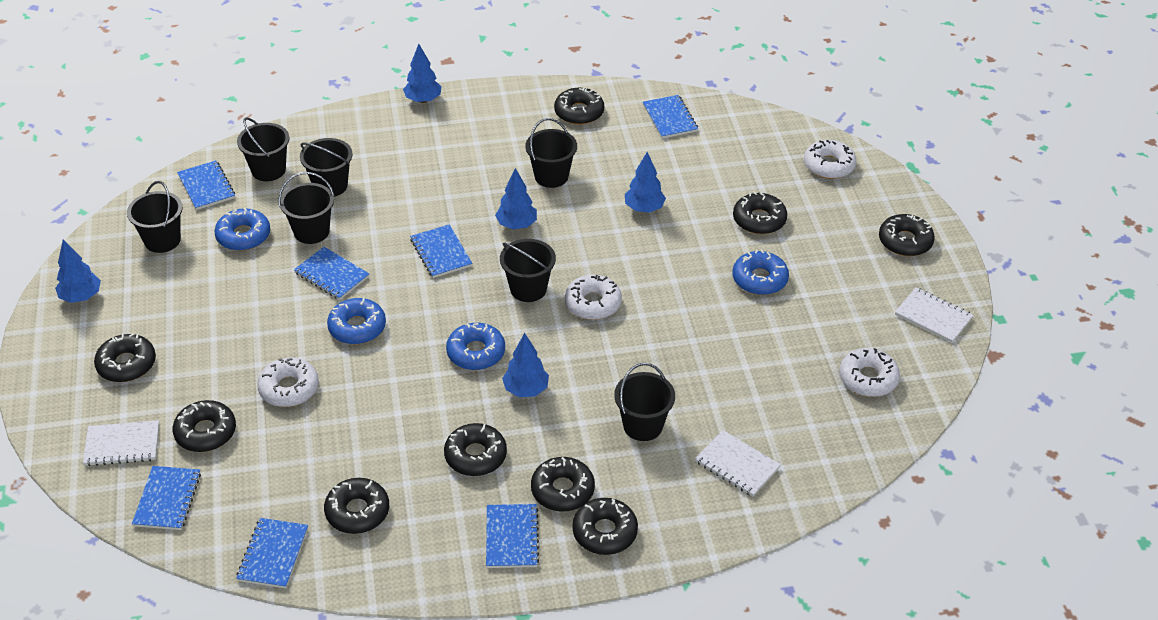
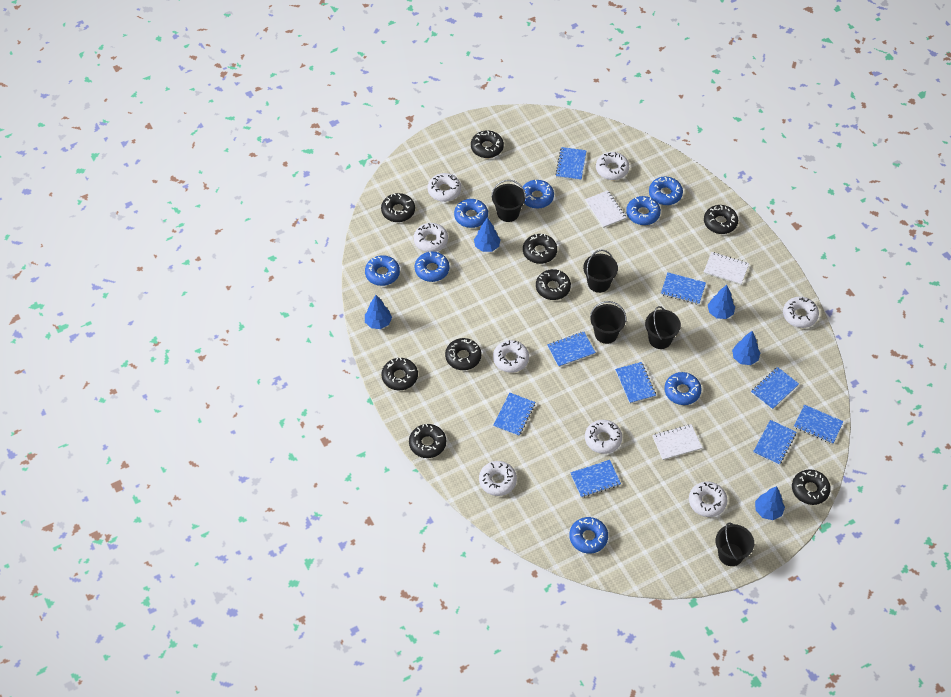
black bucket: 7 -> 5
blue donut: 4 -> 8
blue notebook: 7 -> 9
white donut: 4 -> 8

